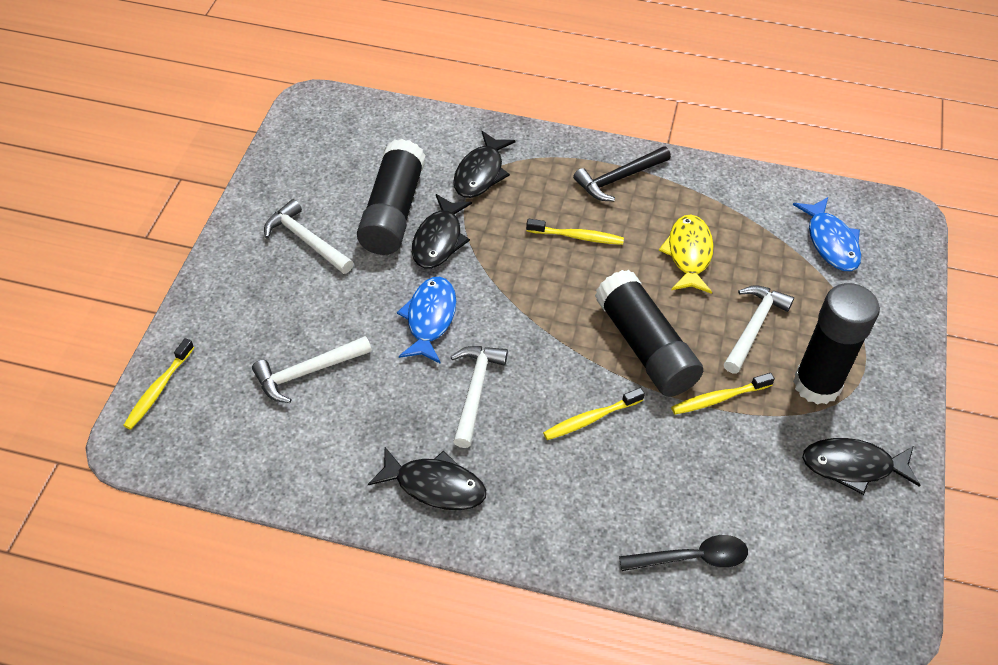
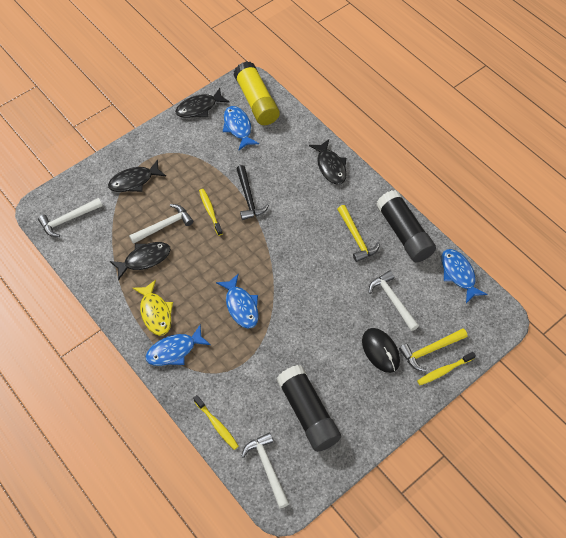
black glue stick: 3 -> 2
black mouse: 0 -> 1
black spoon: 1 -> 0
blue fish: 2 -> 4
yellow glue stick: 0 -> 1
yellow hammer: 0 -> 2
yellow toothbrush: 4 -> 3

